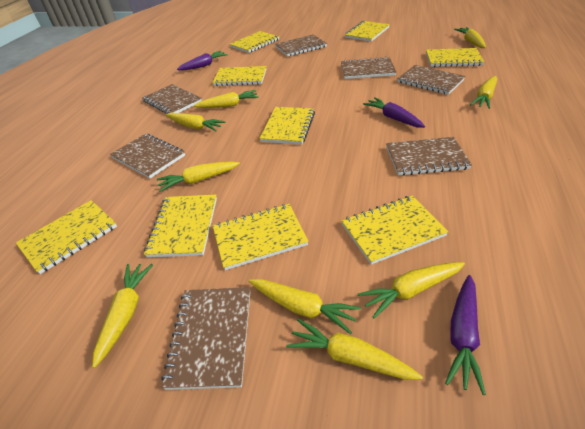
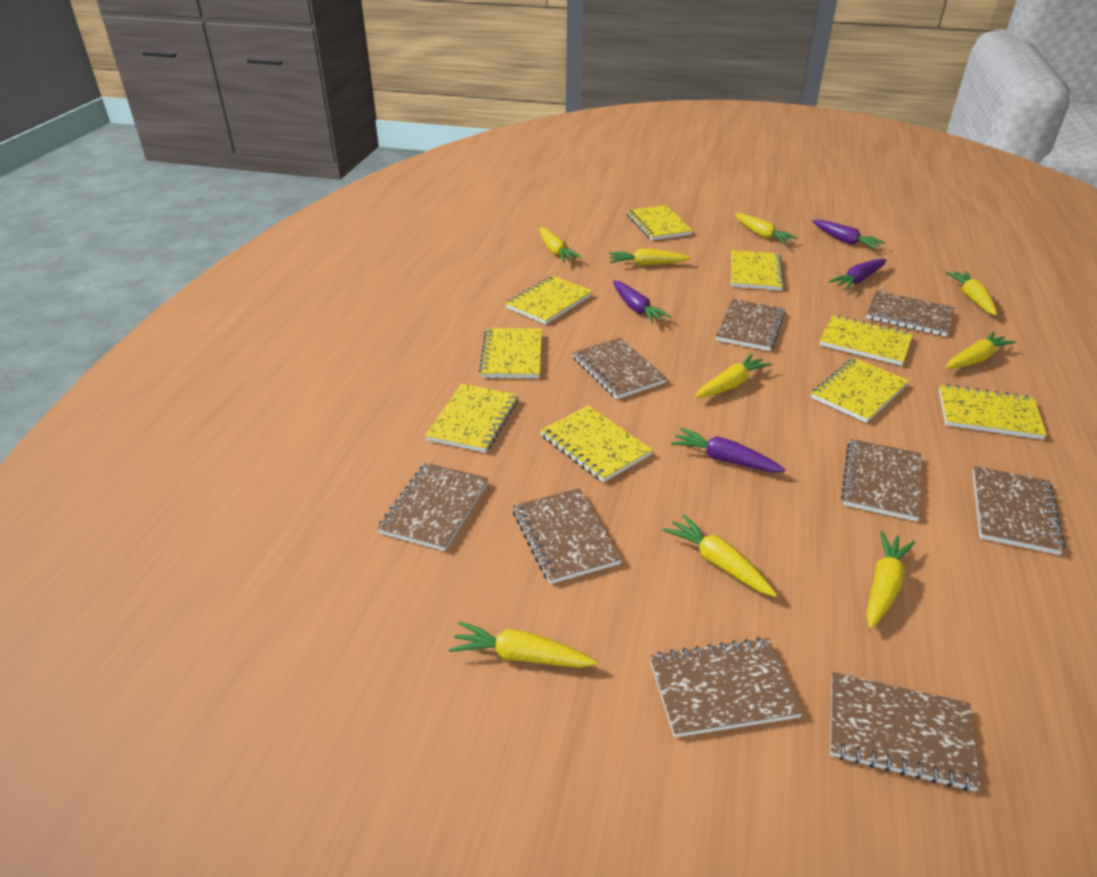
brown notebook: 7 -> 9
purple carrot: 3 -> 4

